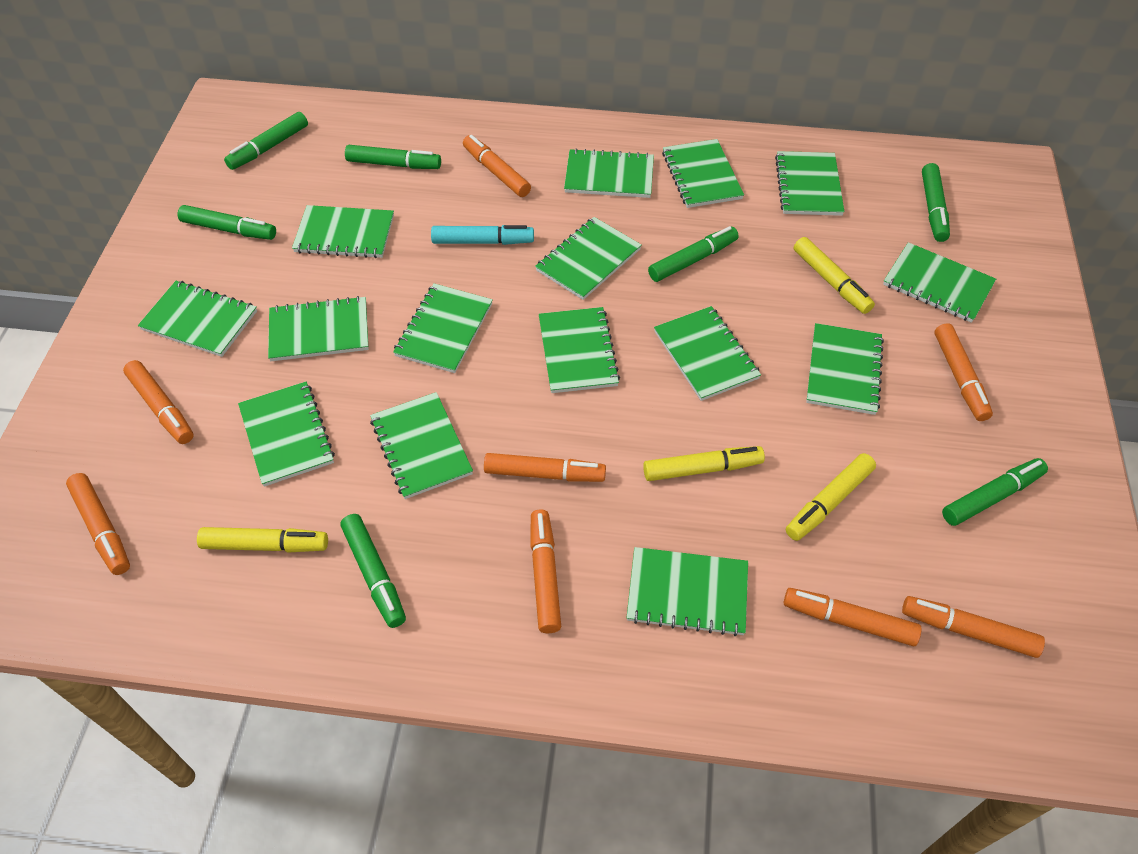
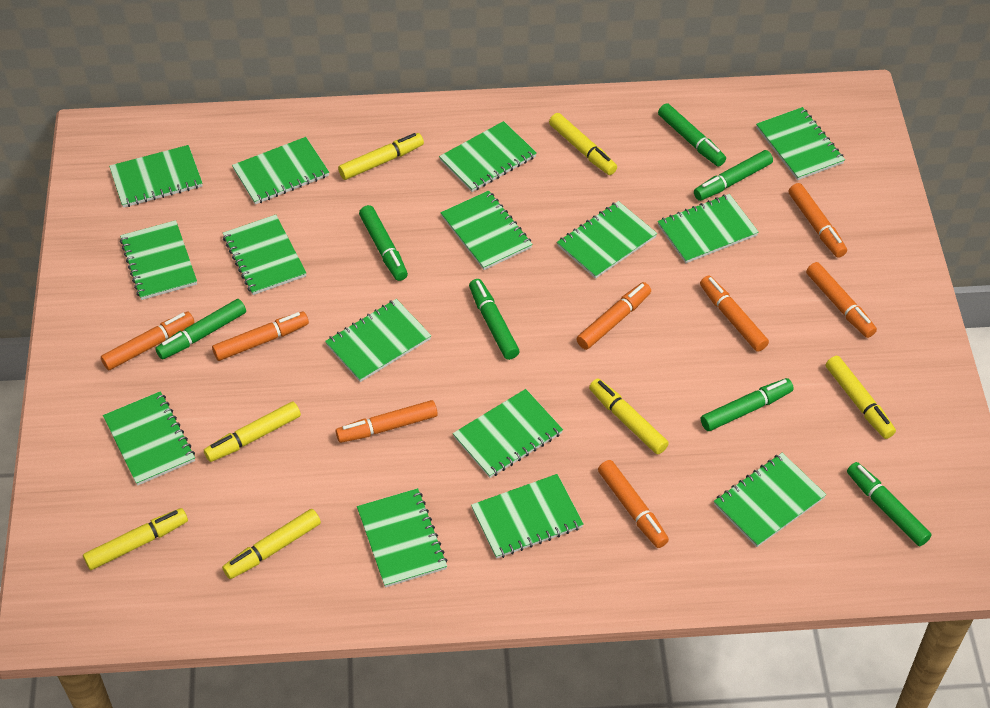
turquoise marker: 1 -> 0
yellow marker: 4 -> 7

